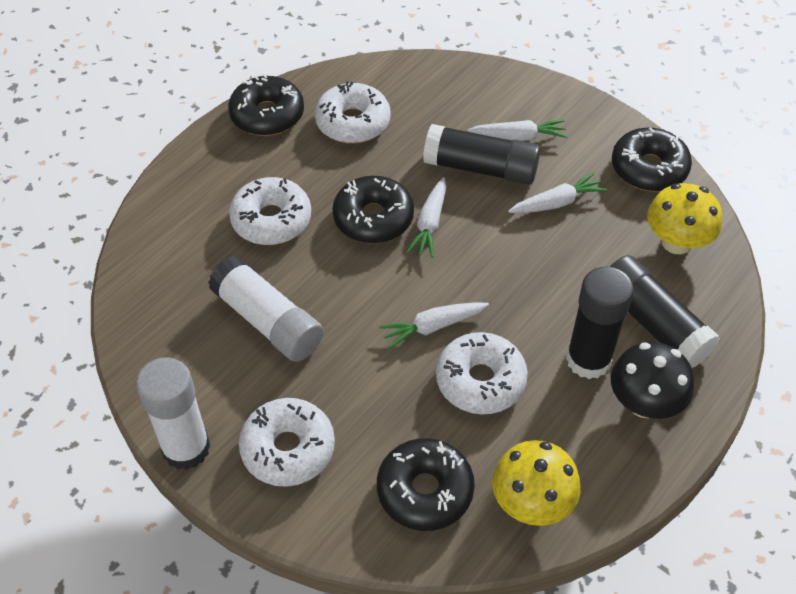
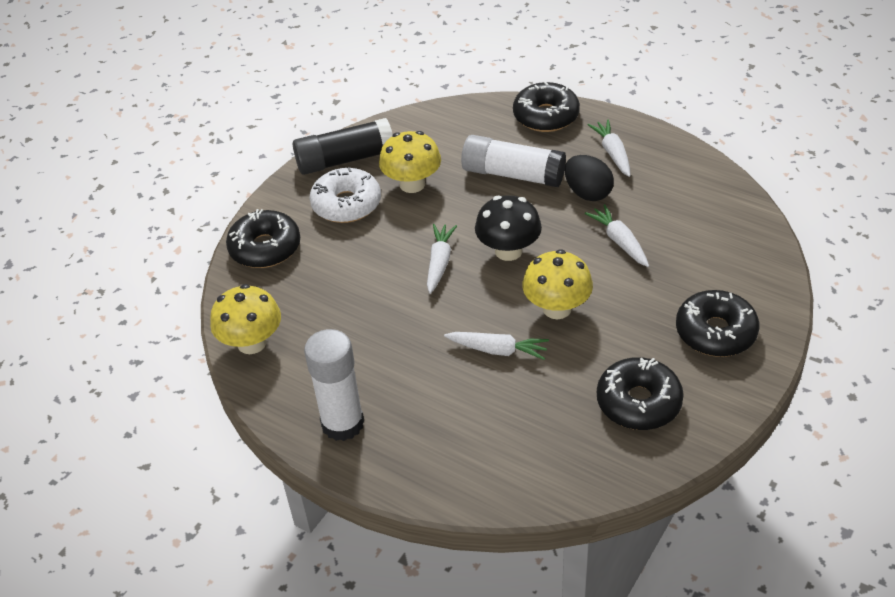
black egg: 0 -> 1
black glue stick: 3 -> 1
white donut: 4 -> 1
yellow mushroom: 2 -> 3

